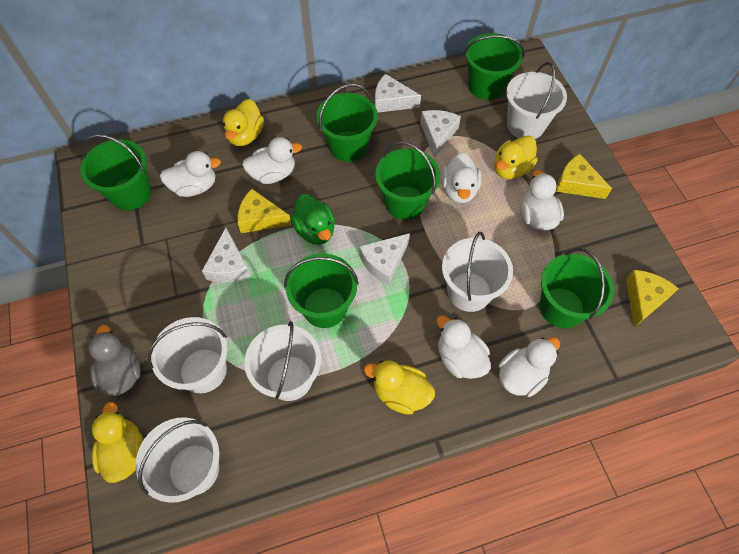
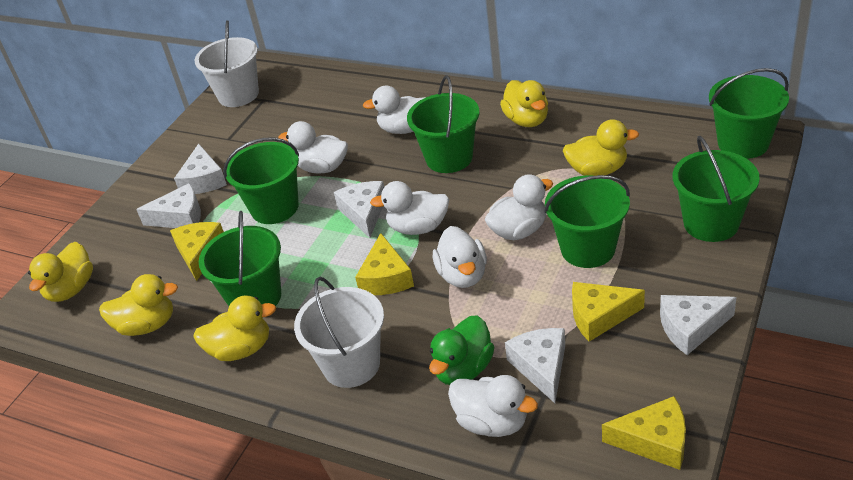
grey duck: 1 -> 0
white bucket: 5 -> 2
white cheese: 4 -> 5
yellow cheese: 3 -> 4
yellow duck: 4 -> 5

